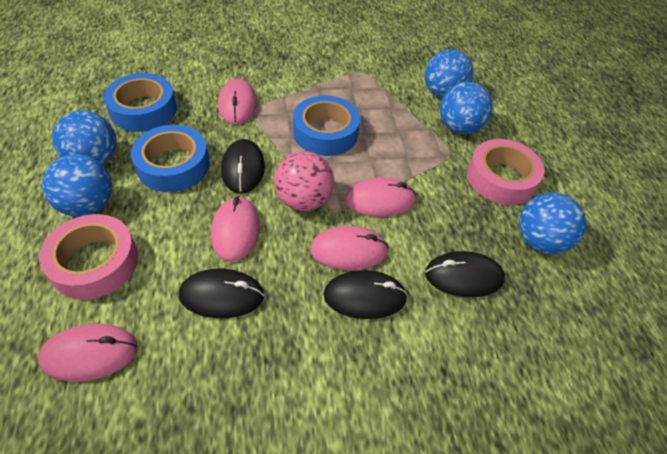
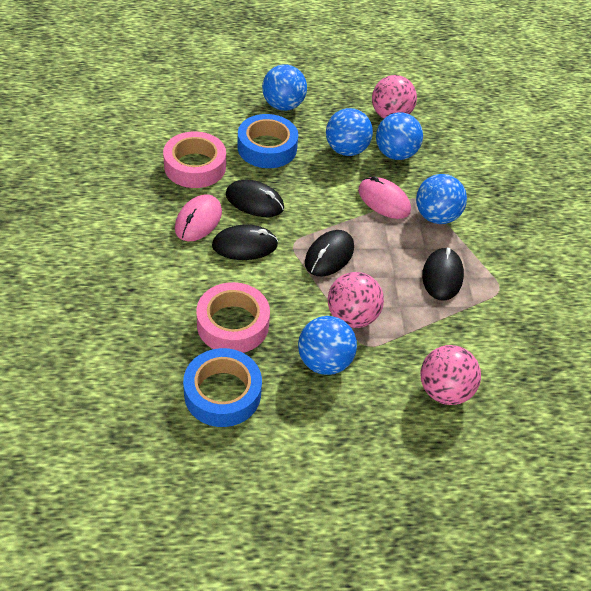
blue tape: 3 -> 2
pink ball: 1 -> 3
pink mouse: 5 -> 2

